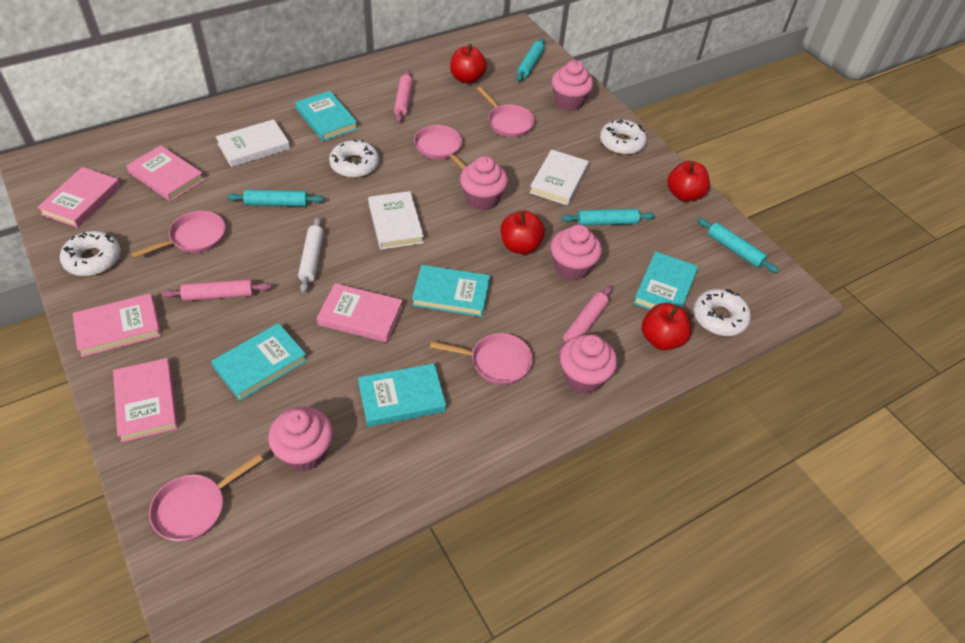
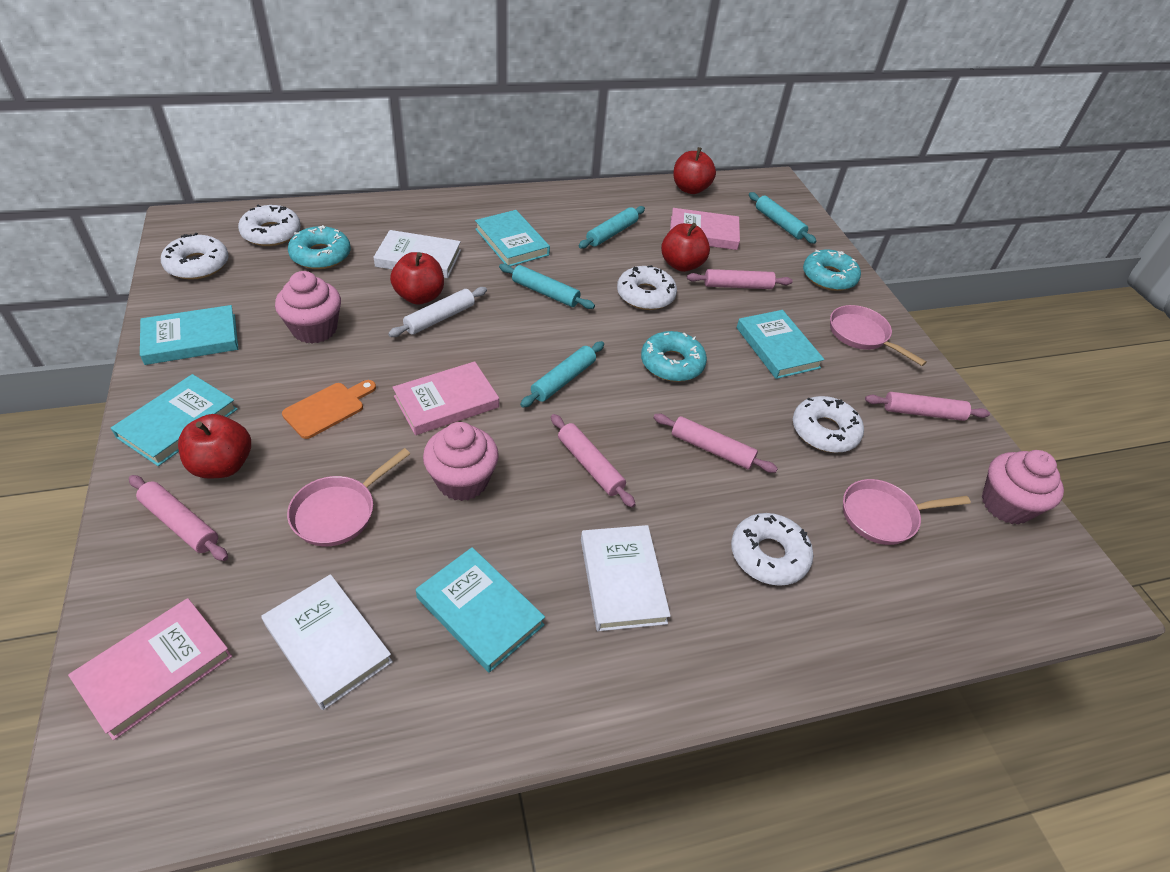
orange cutting board: 0 -> 1
pink book: 5 -> 3
pink cupcake: 5 -> 3
pink pan: 5 -> 3
pink rolling pin: 3 -> 5
turquoise donut: 0 -> 3
white donut: 4 -> 5

